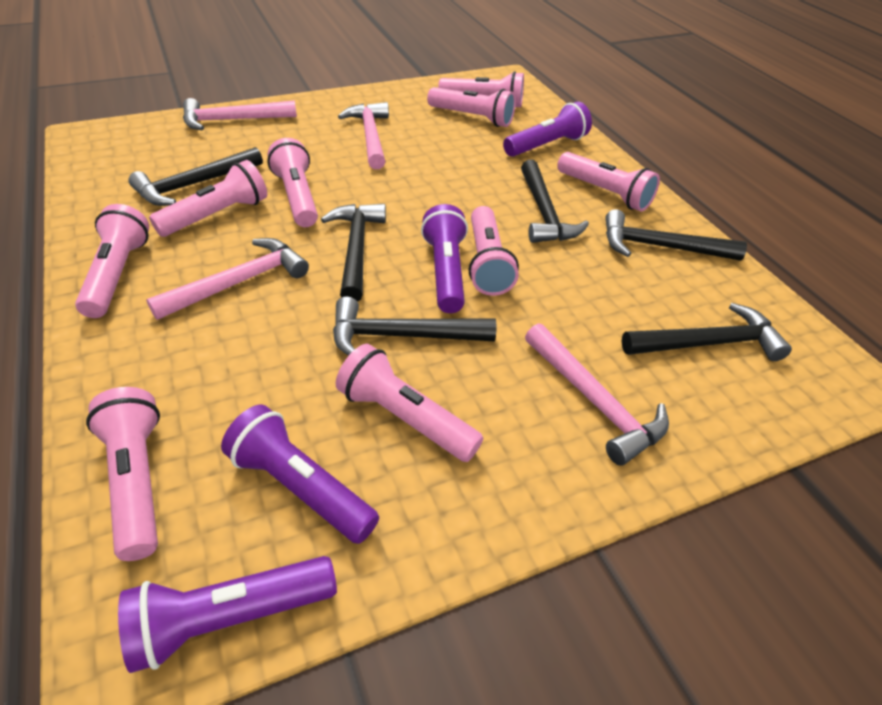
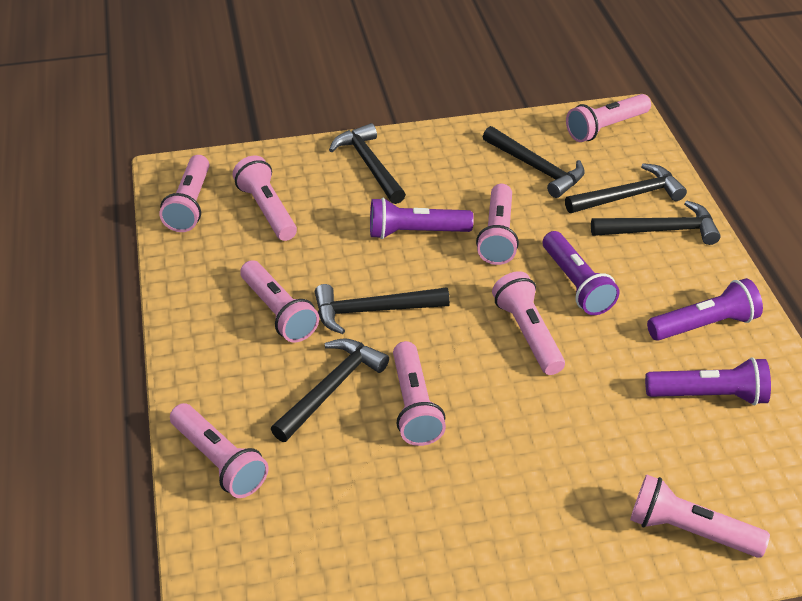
pink hammer: 4 -> 0

